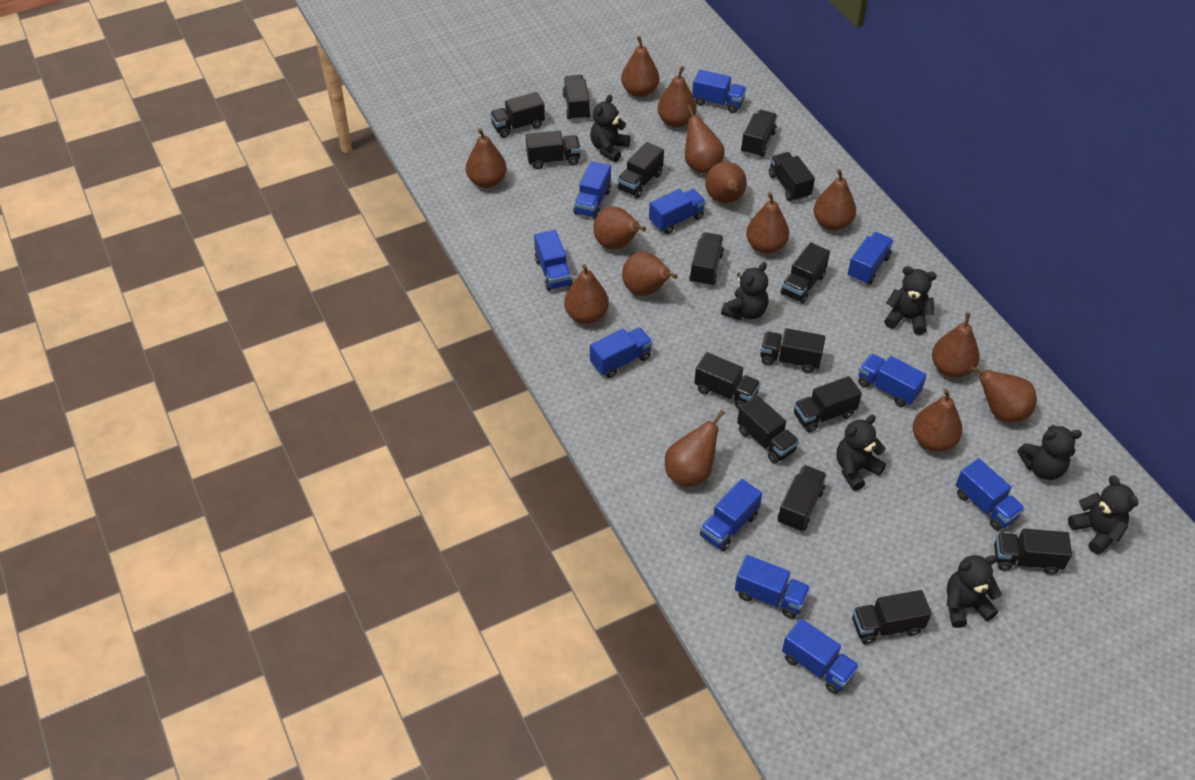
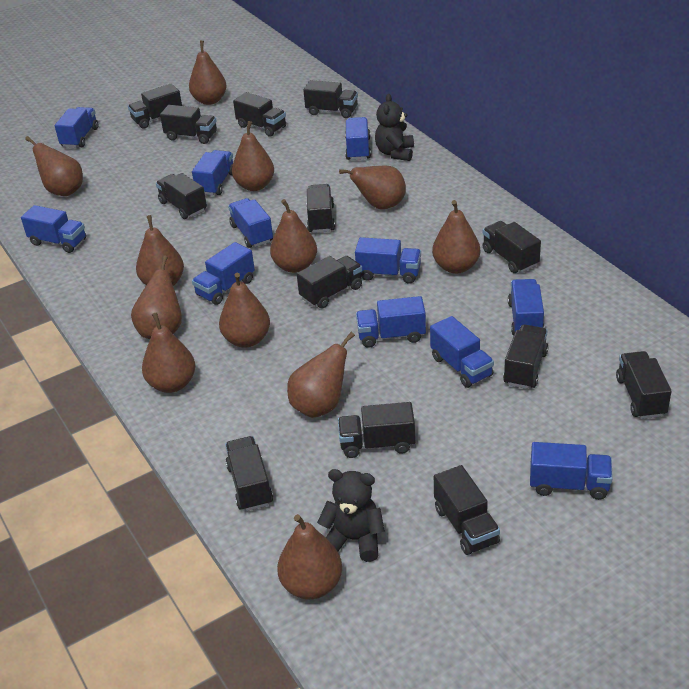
black teddy bear: 7 -> 2
black truck: 15 -> 13
brown pear: 14 -> 12

